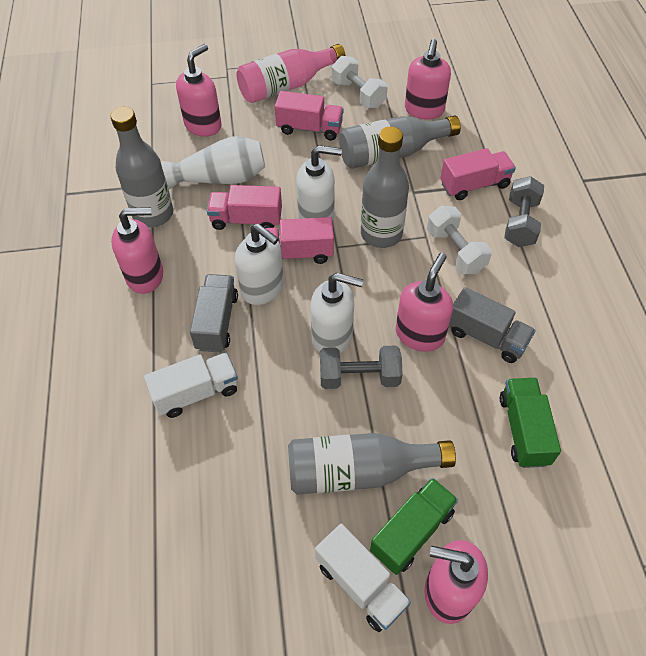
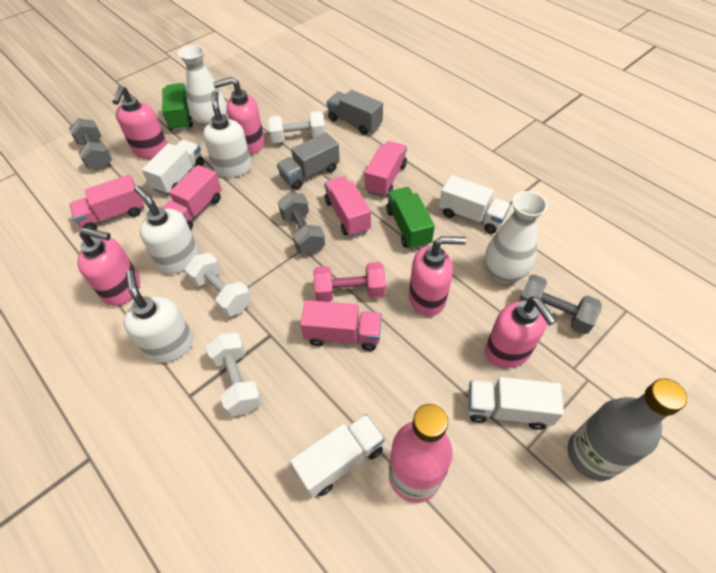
grey bottle: 4 -> 1
grey dumbbell: 2 -> 3
pink dumbbell: 0 -> 1
pink truck: 4 -> 5
white dumbbell: 2 -> 3
white truck: 2 -> 4
white vase: 1 -> 2

